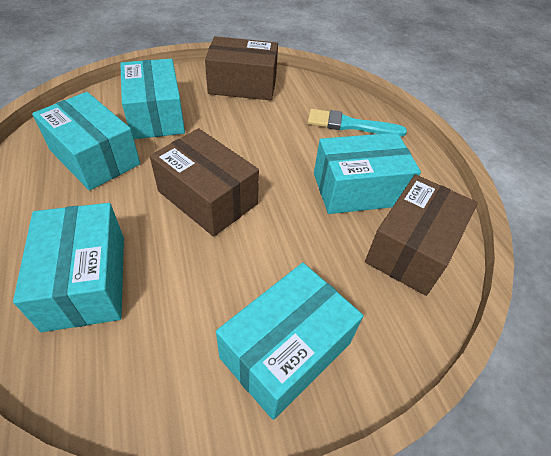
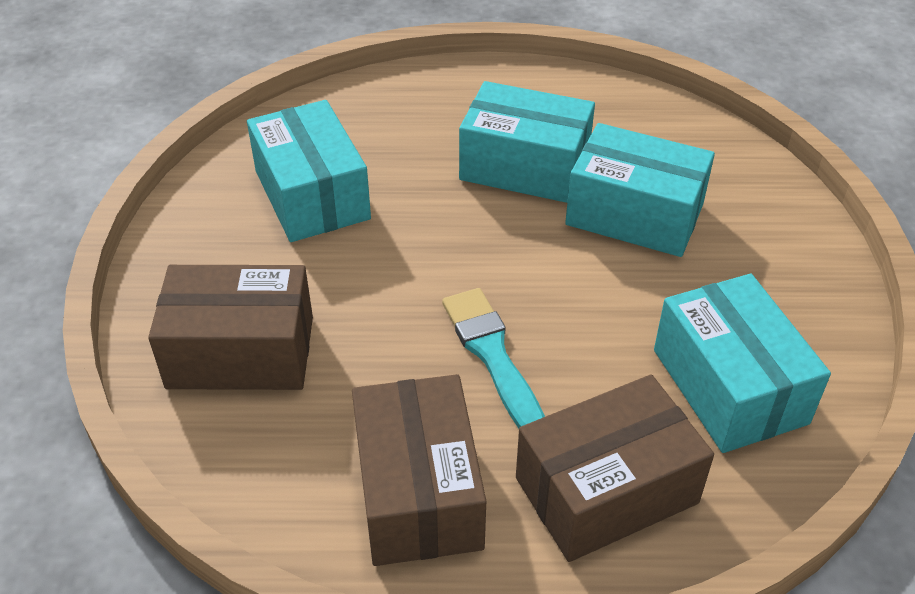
turquoise box: 5 -> 4

